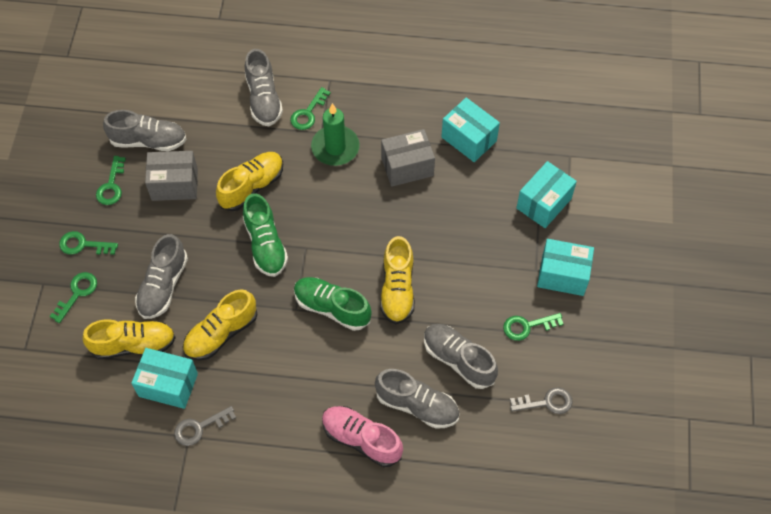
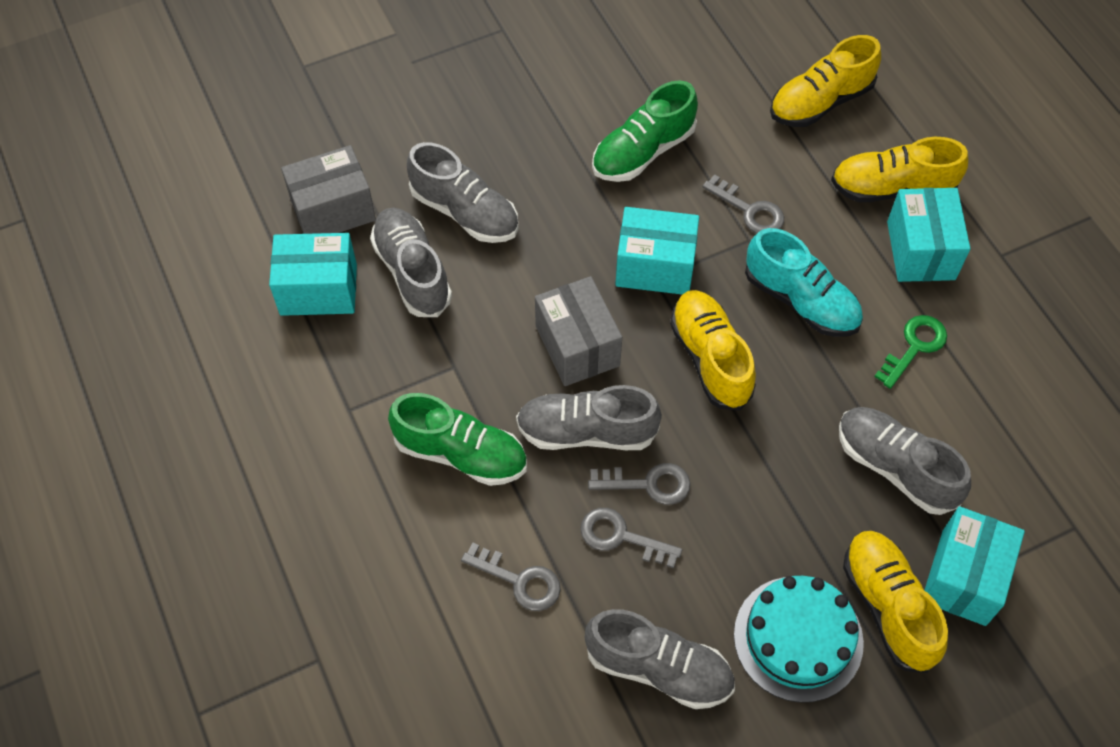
green candle: 1 -> 0
green key: 5 -> 1
grey key: 2 -> 4
pink shoe: 1 -> 0
turquoise cake: 0 -> 1
turquoise shoe: 0 -> 1

